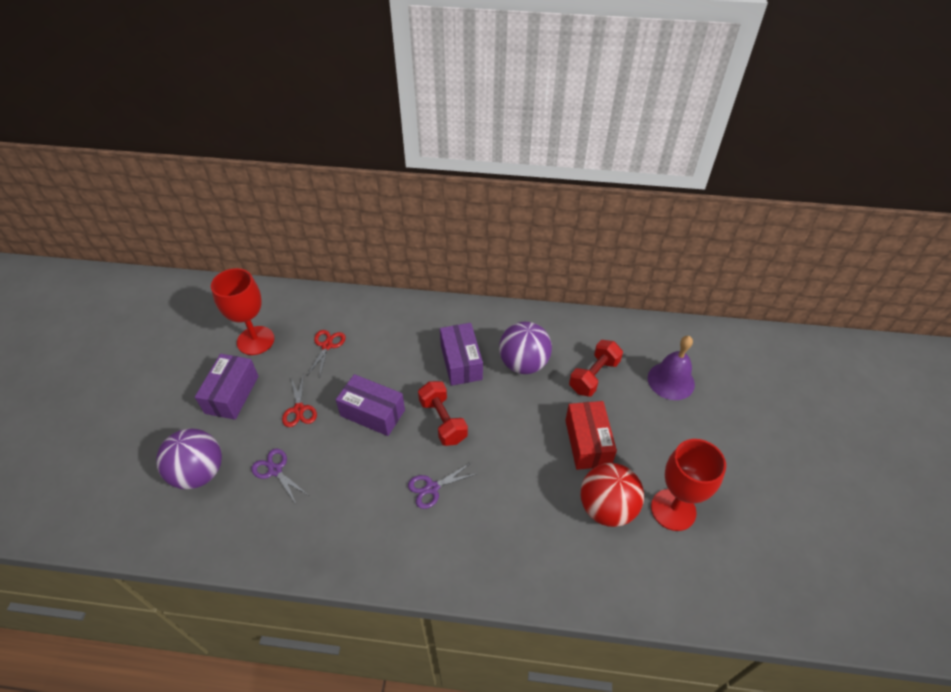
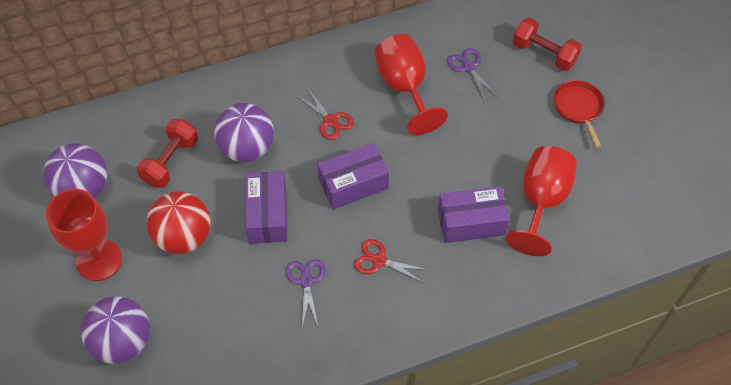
purple ball: 2 -> 3
purple bell: 1 -> 0
red box: 1 -> 0
red goblet: 2 -> 3
red pan: 0 -> 1

